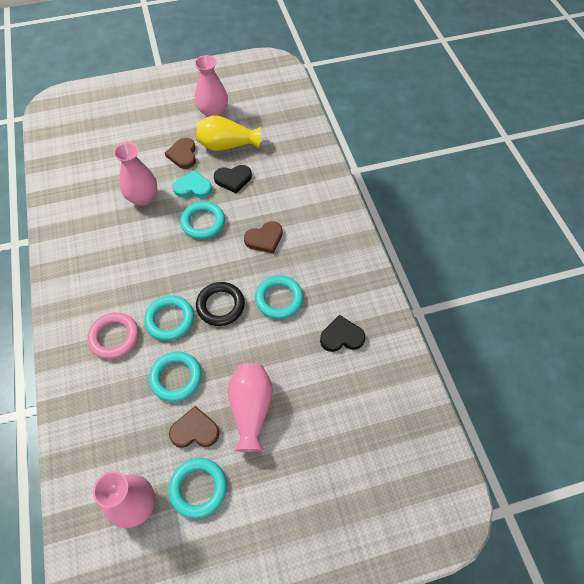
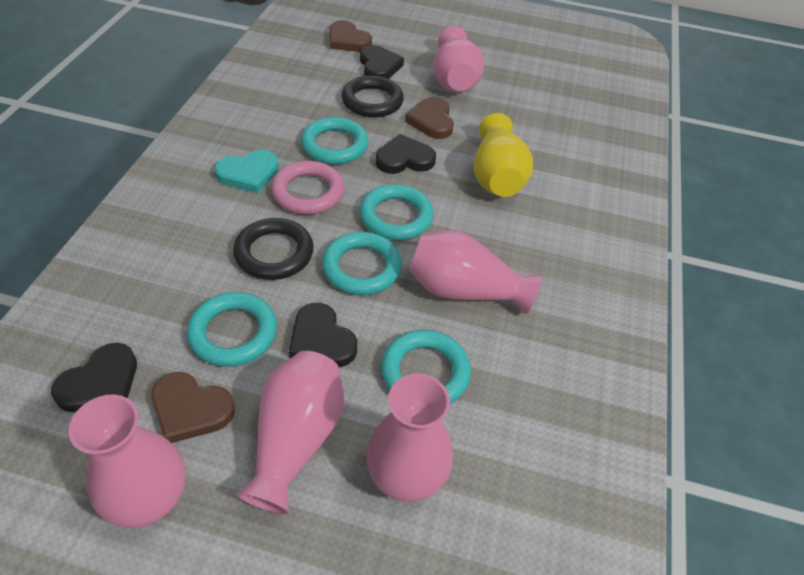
black heart: 2 -> 4
black ring: 1 -> 2
pink vase: 4 -> 5

